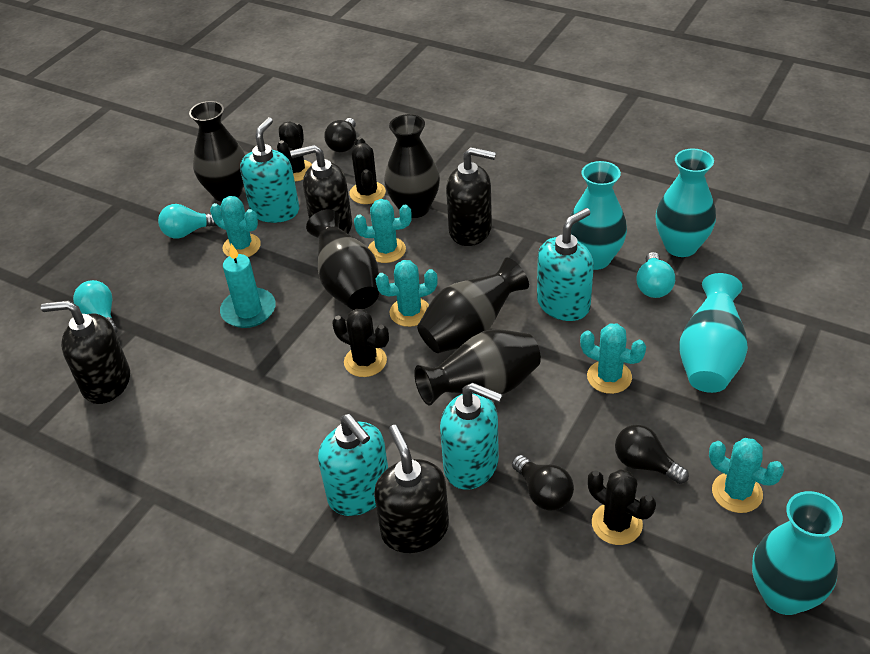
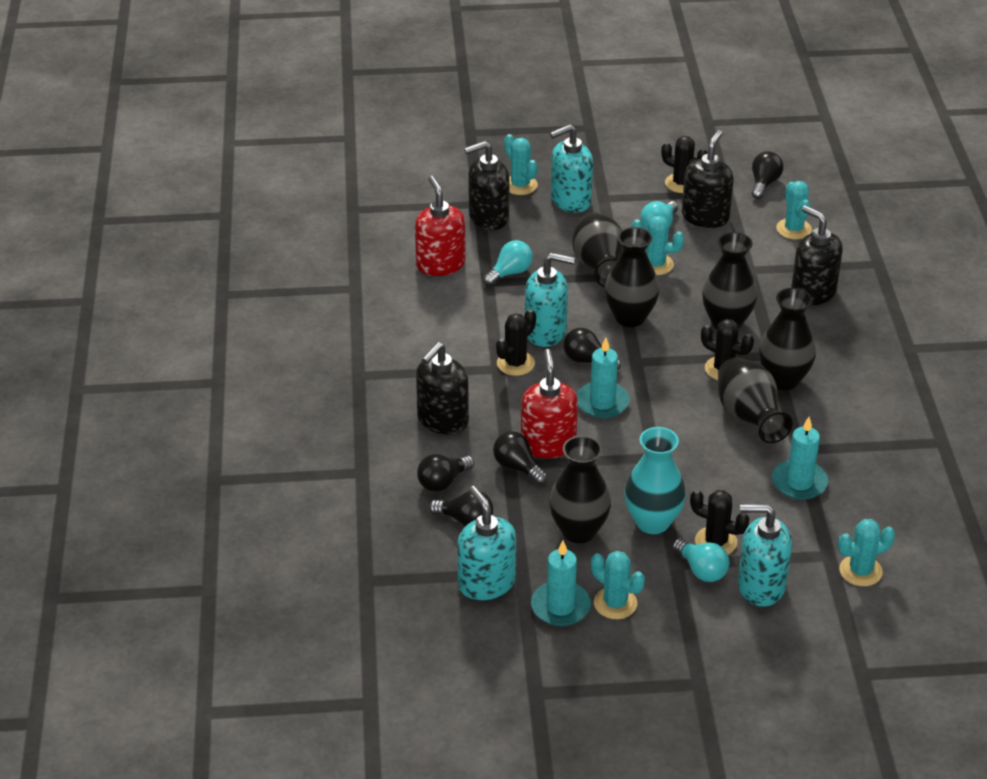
black light bulb: 3 -> 5
black vase: 5 -> 6
red soap dispenser: 0 -> 2
turquoise candle: 1 -> 3
turquoise vase: 4 -> 1

